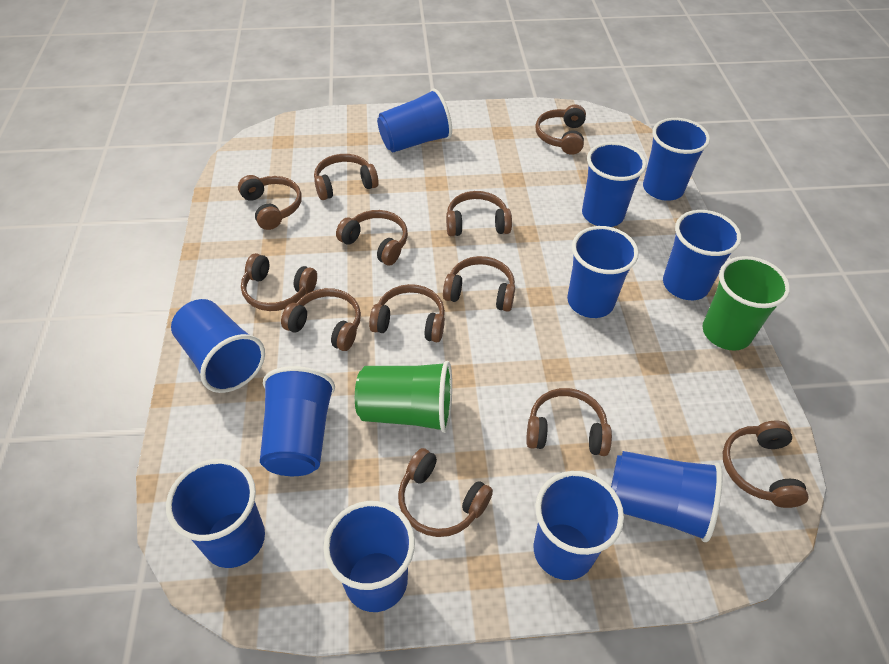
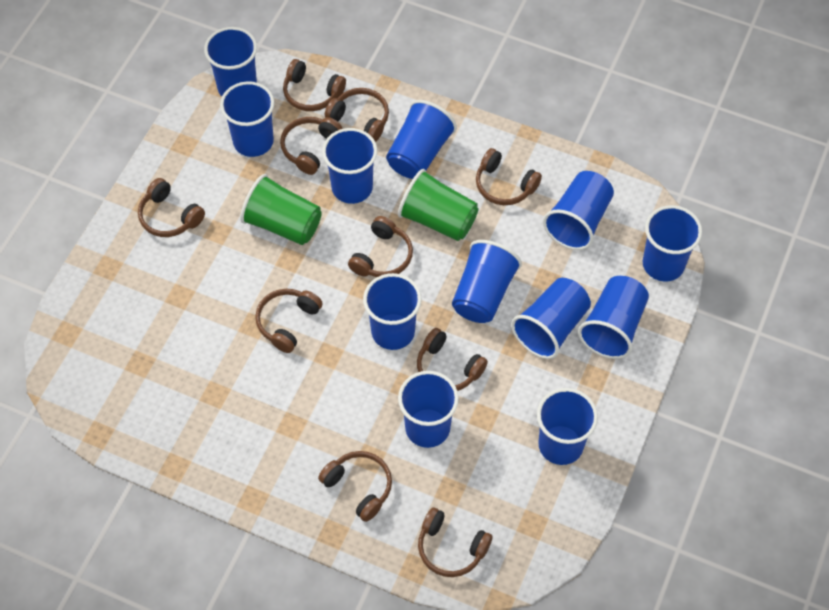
blue cup: 11 -> 12
brown headphones: 12 -> 10

